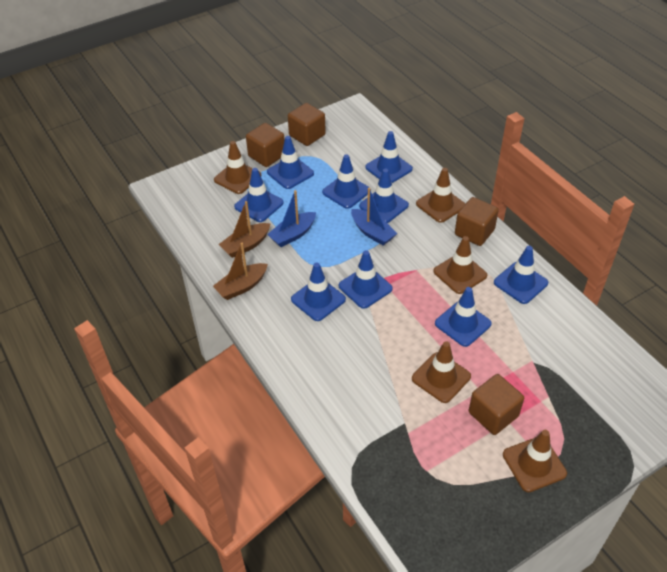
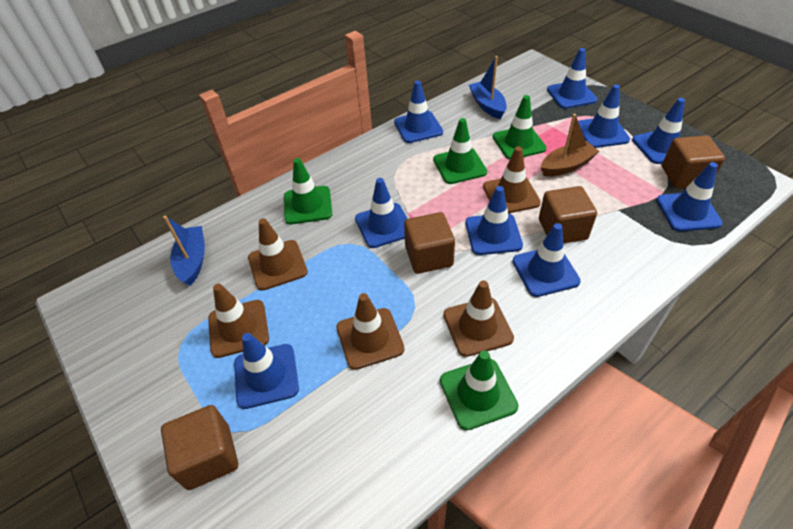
brown boat: 2 -> 1
green traffic cone: 0 -> 4

